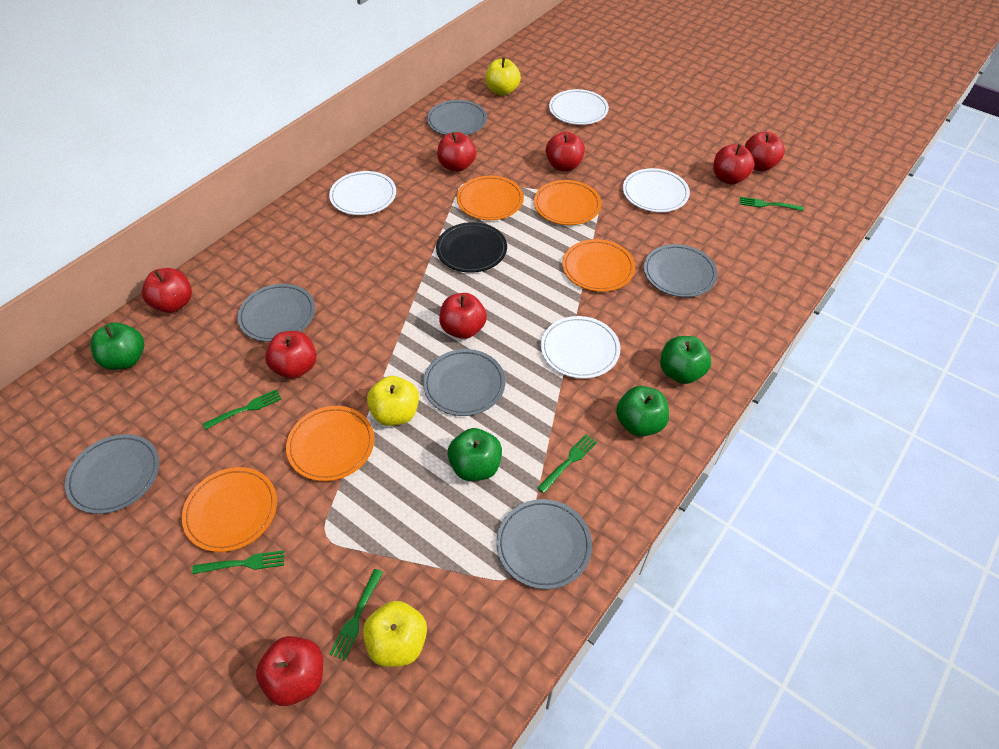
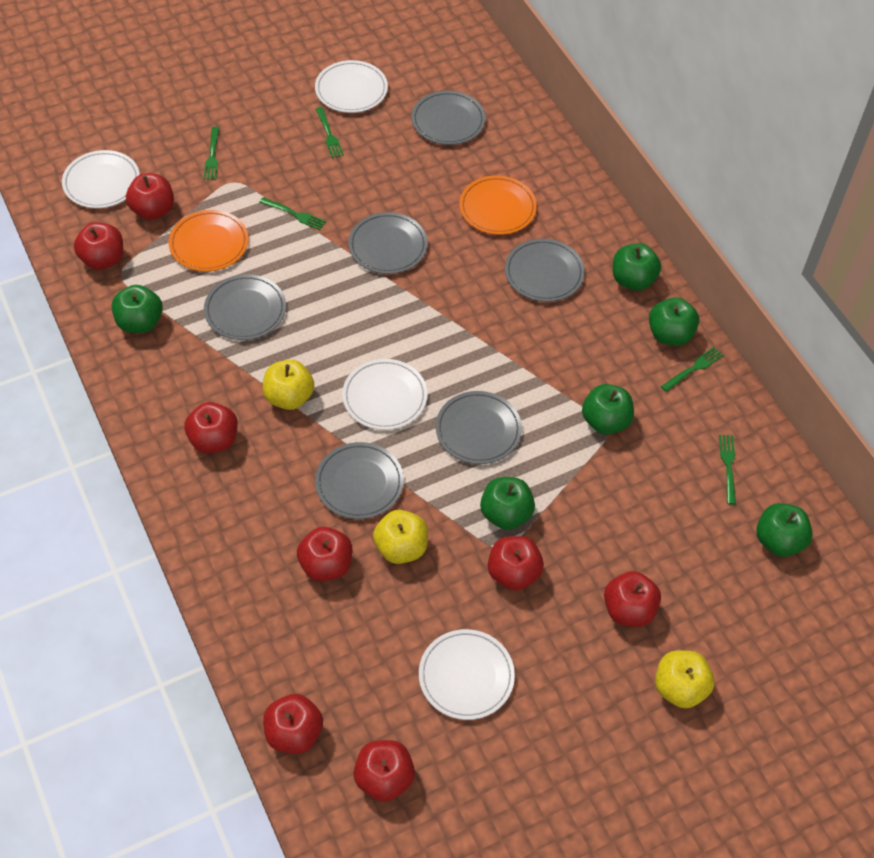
black plate: 1 -> 0
green apple: 4 -> 6
orange plate: 5 -> 2

